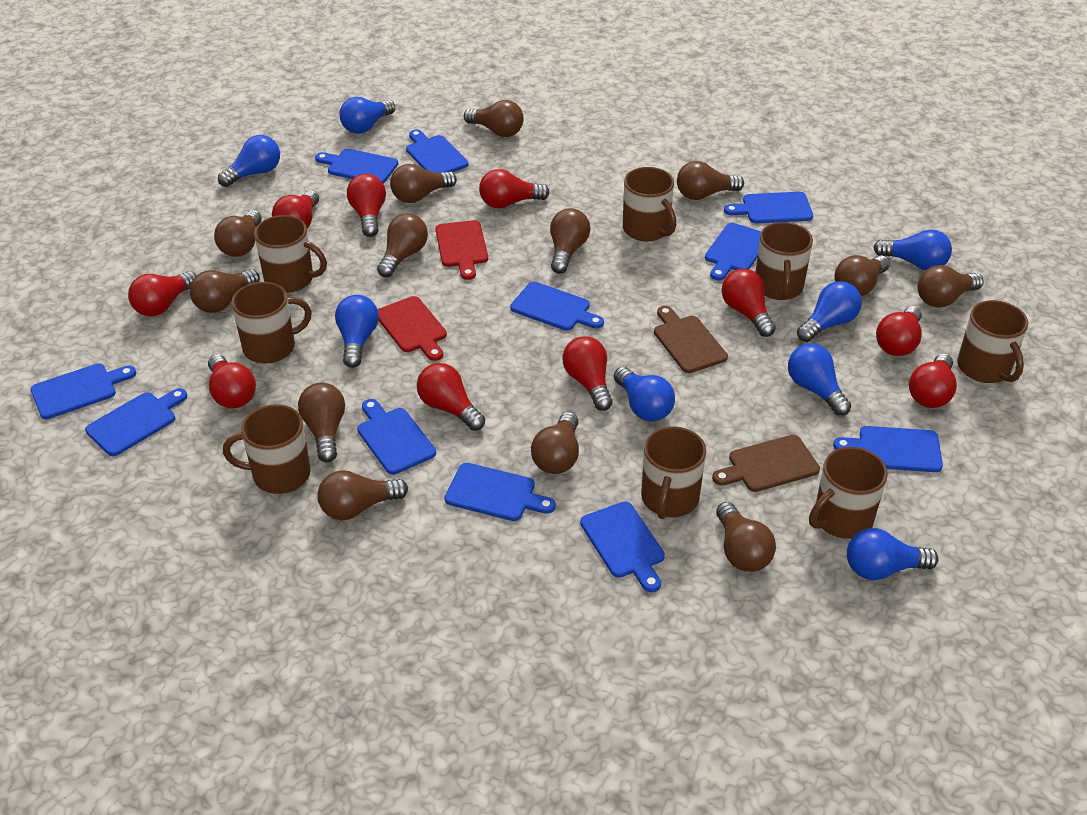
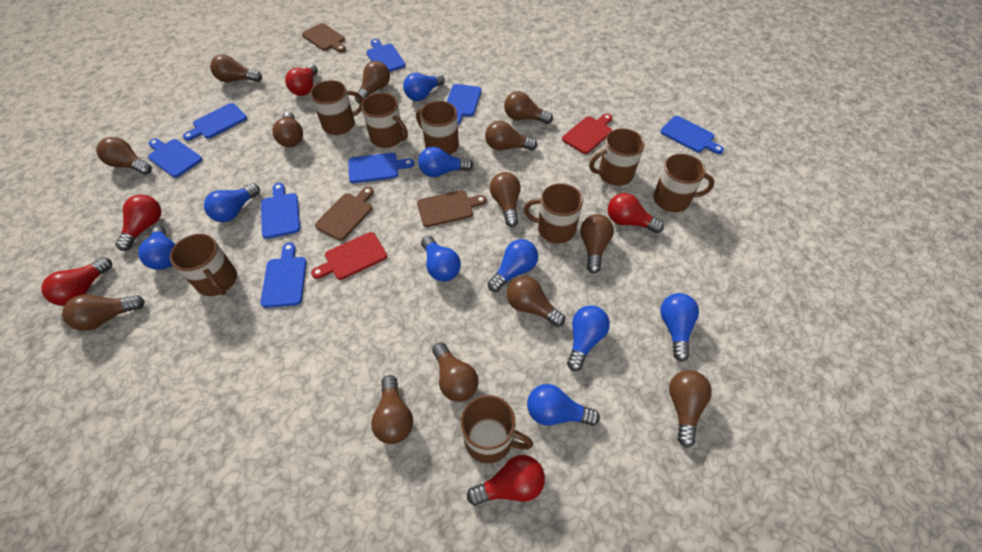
blue cutting board: 11 -> 8
blue light bulb: 8 -> 9
brown cutting board: 2 -> 3
red light bulb: 10 -> 5

